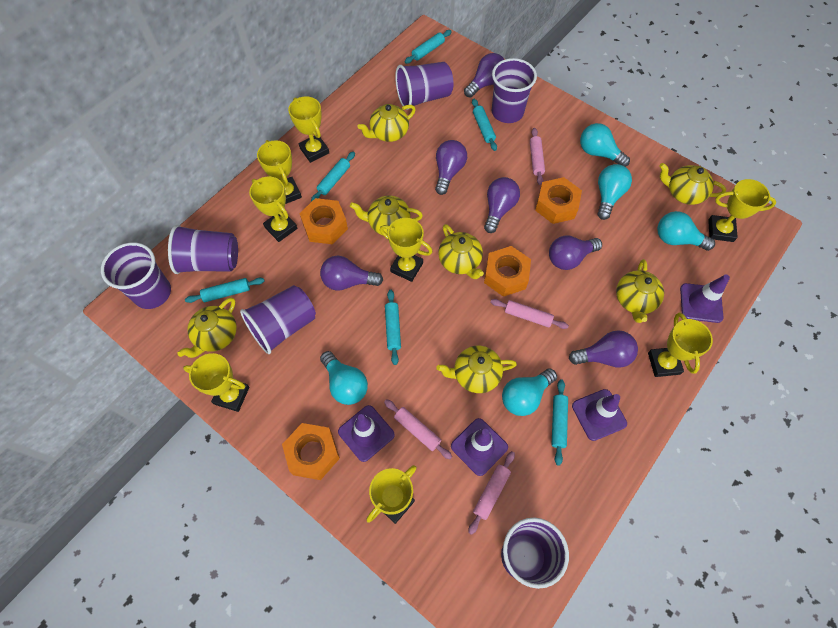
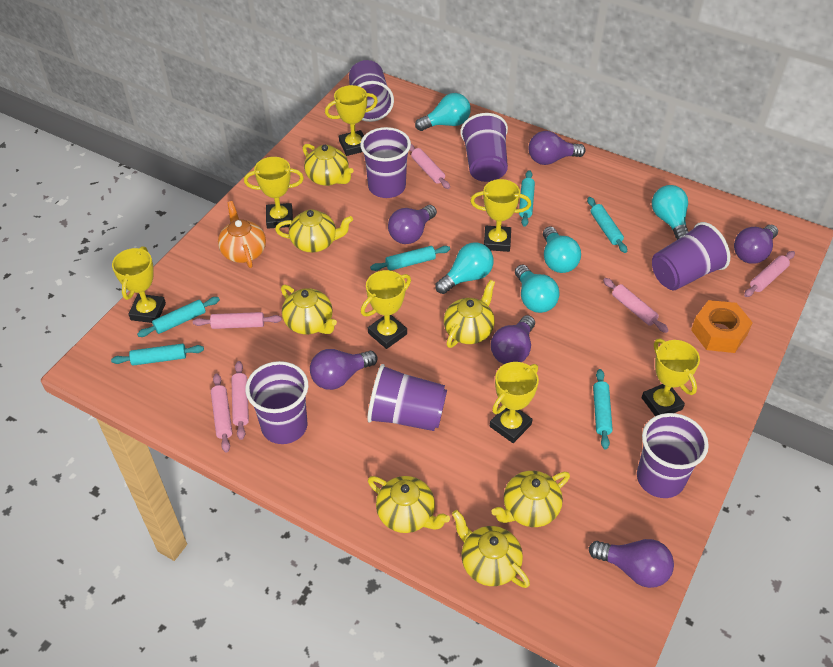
orange nut: 4 -> 1
orange teapot: 0 -> 1
pink rolling pin: 4 -> 6
purple cup: 6 -> 7
purple traffic cone: 4 -> 0
yellow trophy: 8 -> 7

